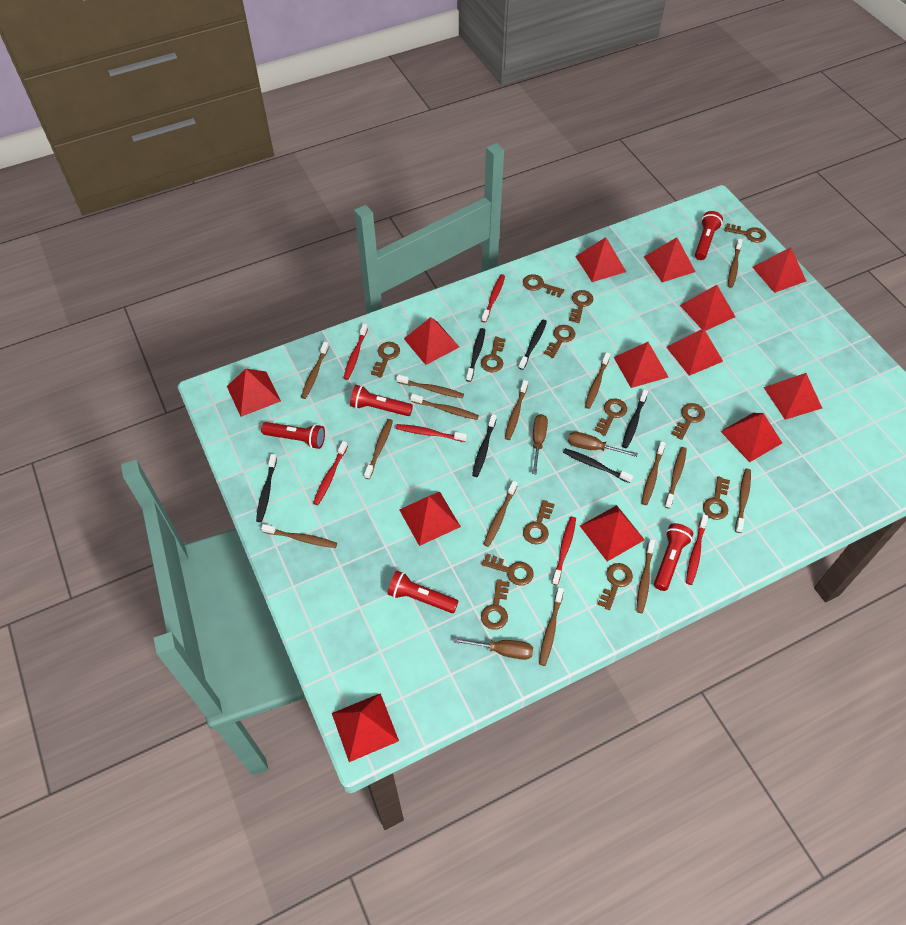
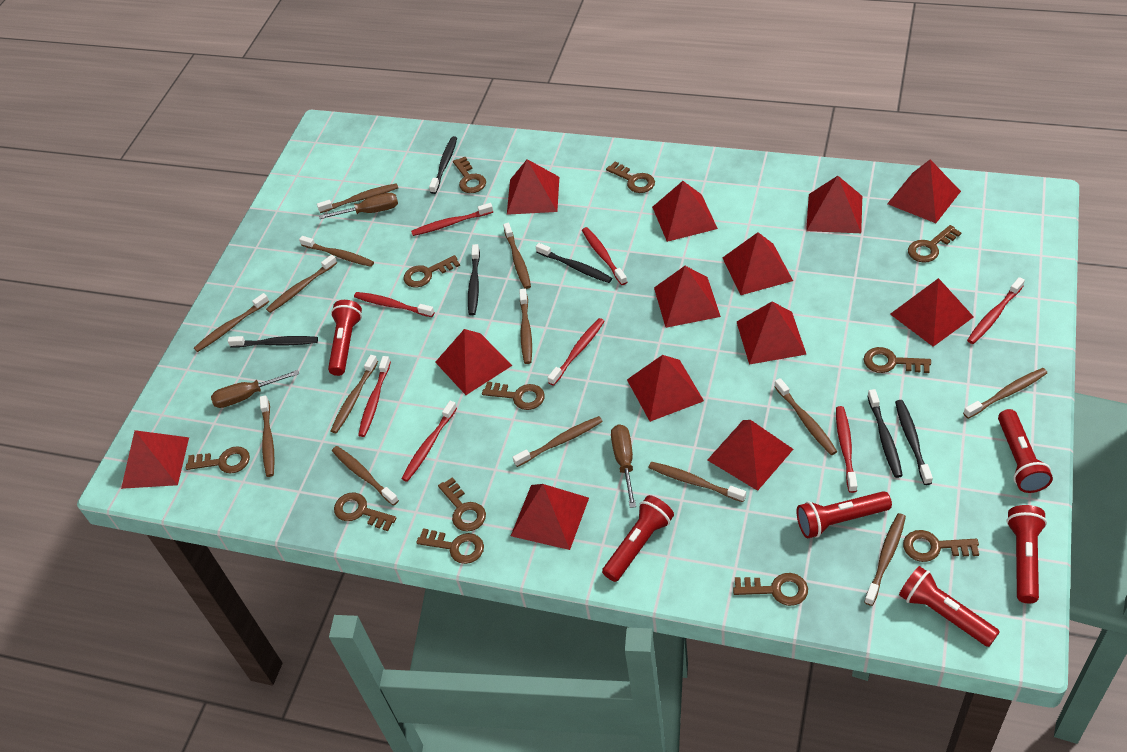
brown key: 13 -> 12
red flashlight: 5 -> 6
red toothbrush: 6 -> 8

